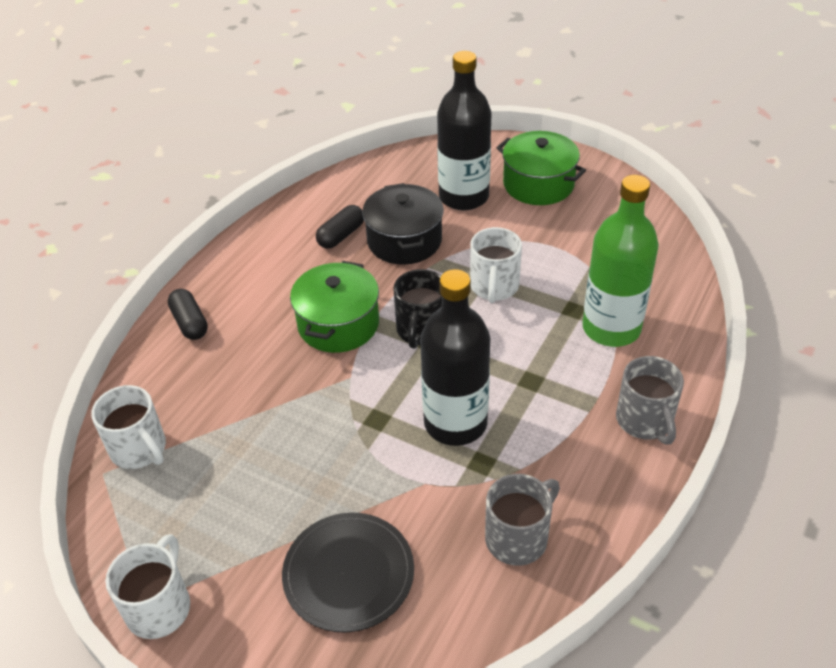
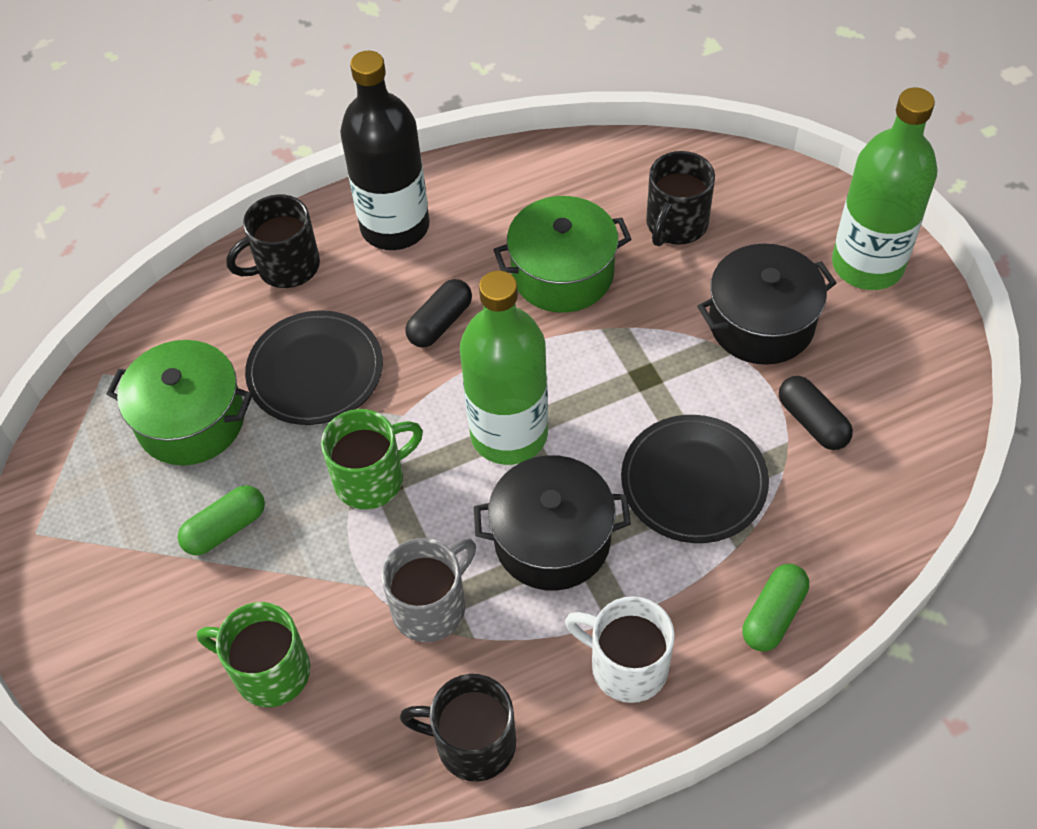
black bottle: 2 -> 1
black mug: 1 -> 3
black plate: 1 -> 2
black pot: 1 -> 2
green bottle: 1 -> 2
green capsule: 0 -> 2
green mug: 0 -> 2
grey mug: 2 -> 1
white mug: 3 -> 1

